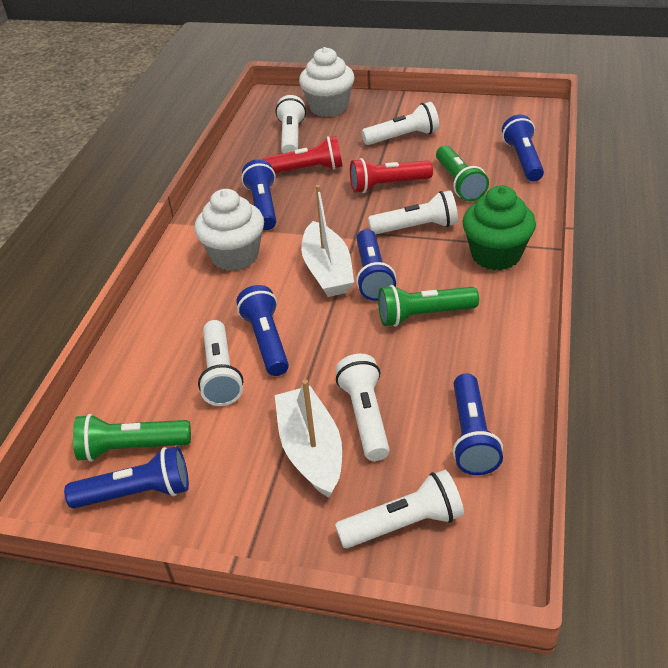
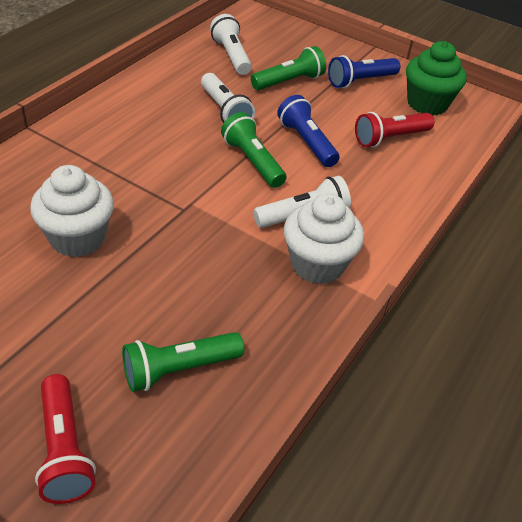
blue flashlight: 6 -> 2
white boat: 2 -> 0
white flashlight: 6 -> 3

